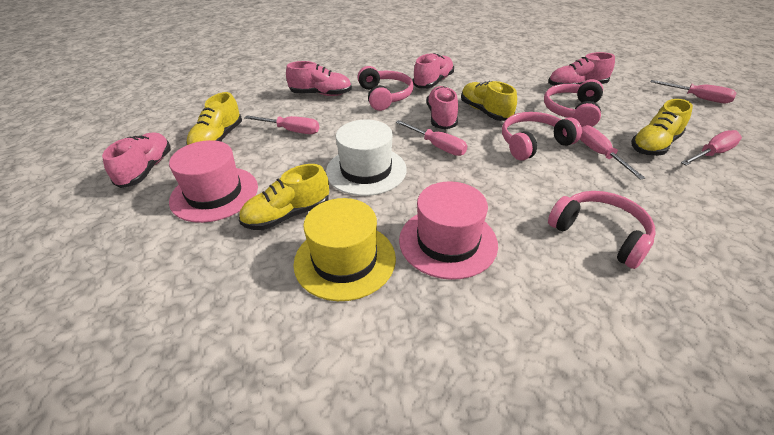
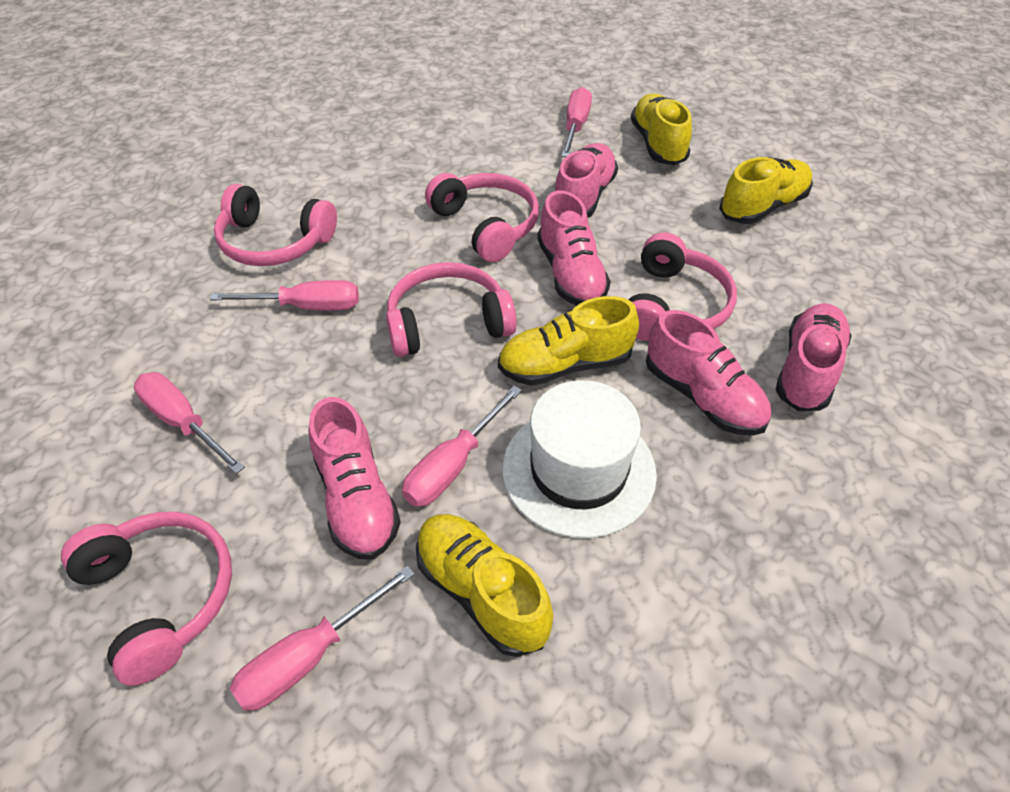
pink hat: 2 -> 0
pink headphones: 4 -> 5
yellow hat: 1 -> 0

